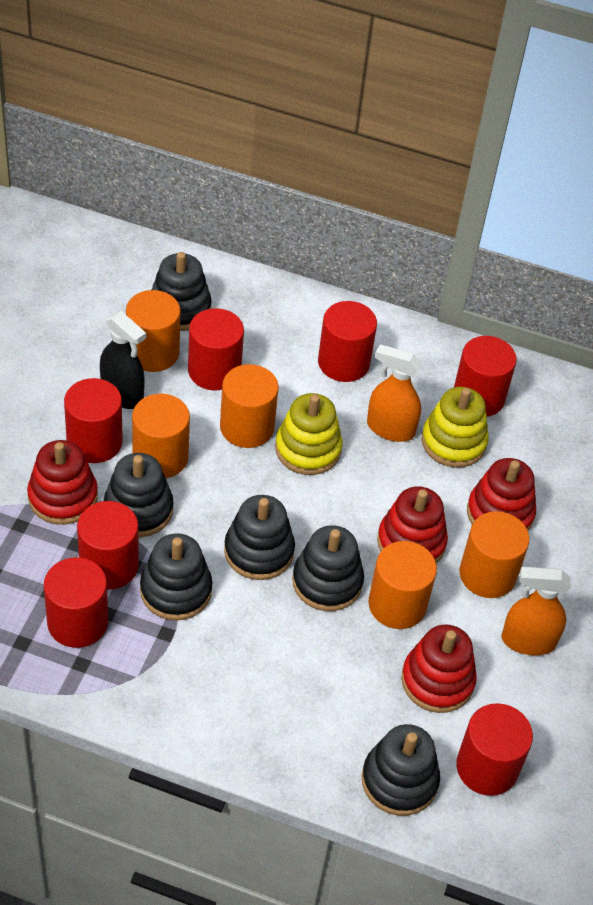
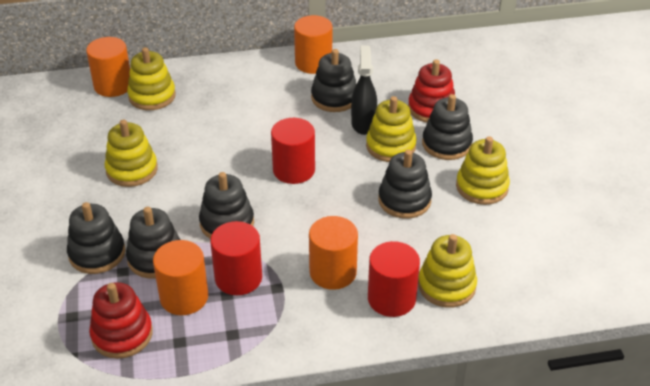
orange cylinder: 5 -> 4
orange spray bottle: 2 -> 0
red cylinder: 7 -> 3
red stacking toy: 4 -> 2
yellow stacking toy: 2 -> 5

